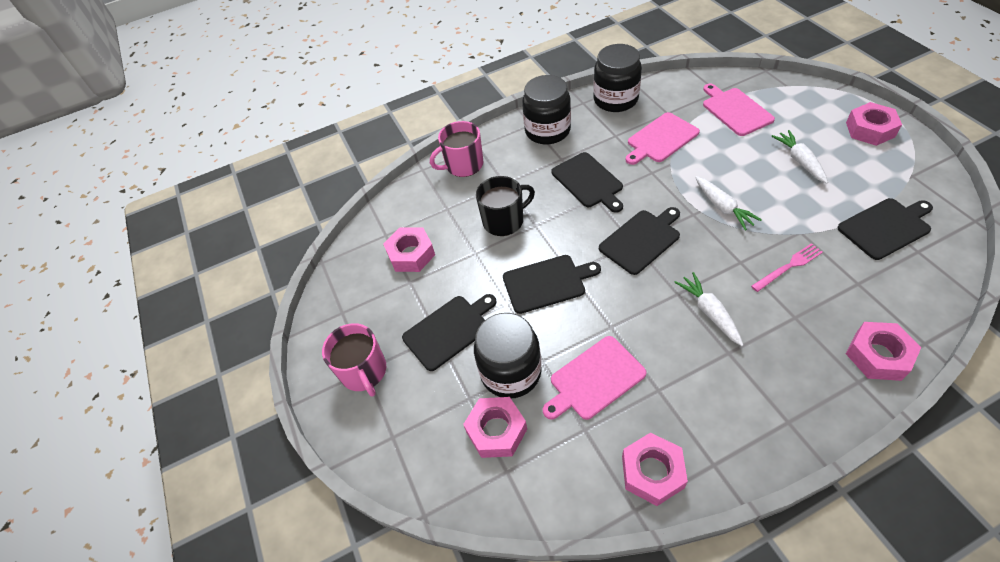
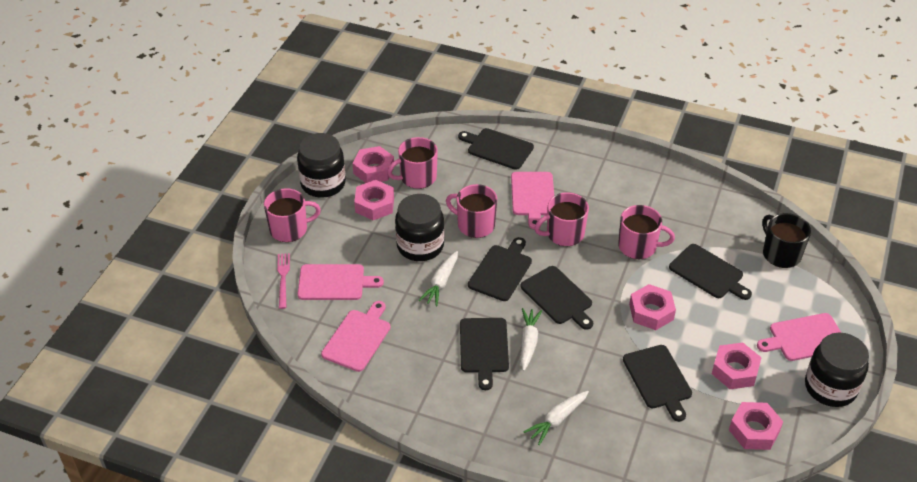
black cutting board: 5 -> 6
pink cutting board: 3 -> 4
pink mug: 2 -> 5

